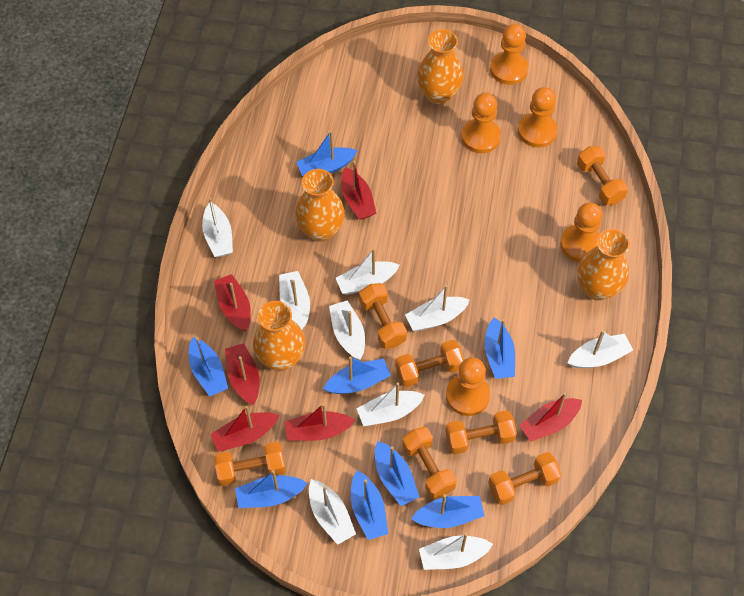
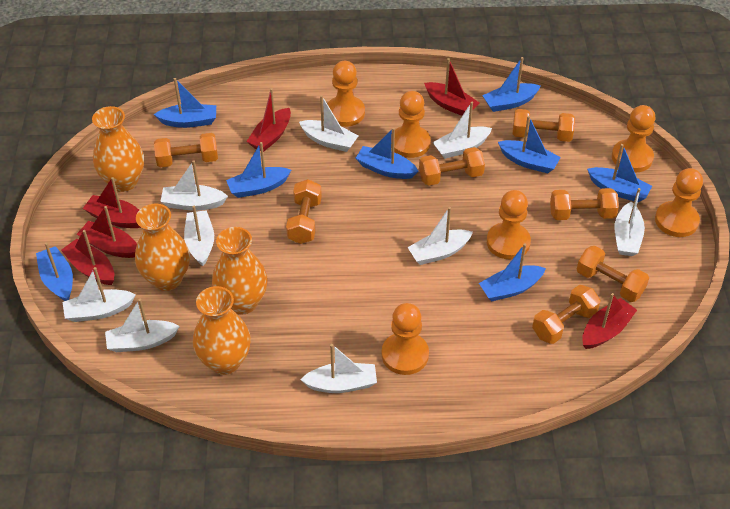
orange pawn: 5 -> 6

